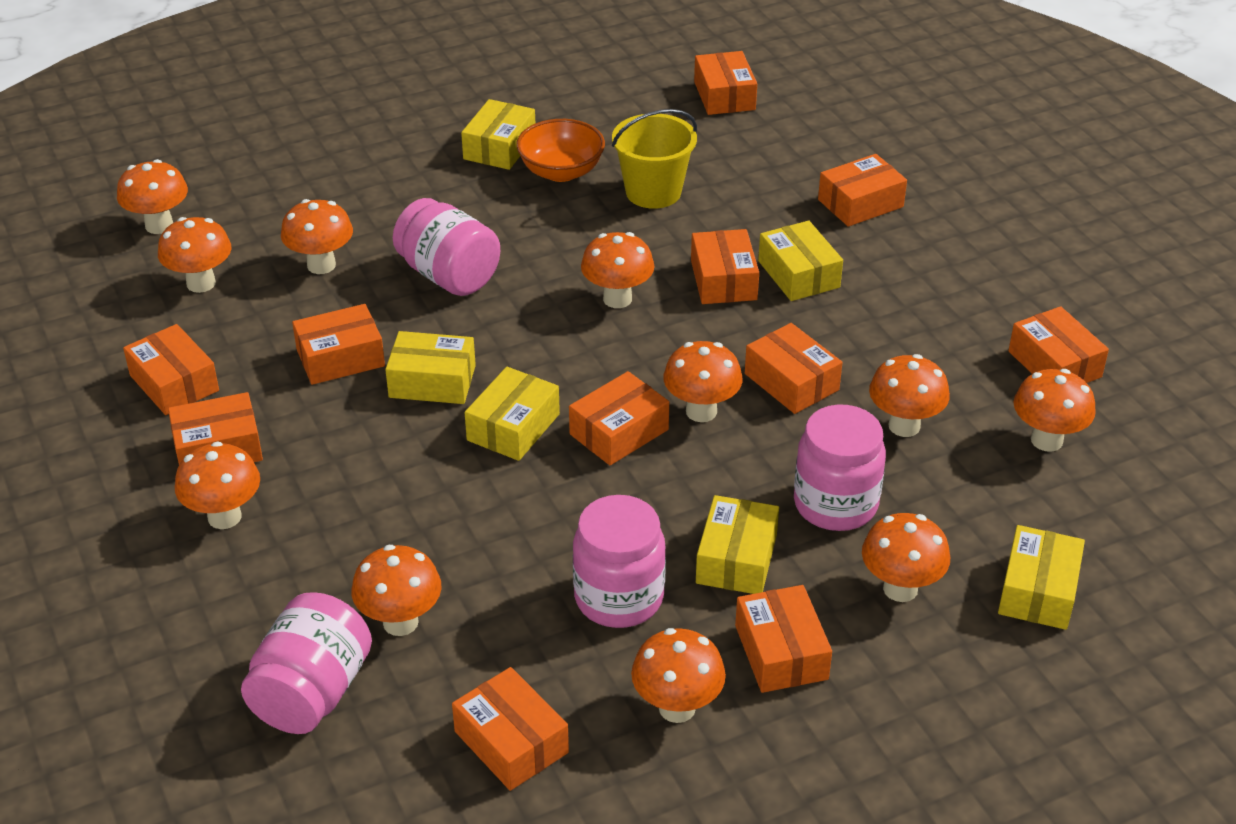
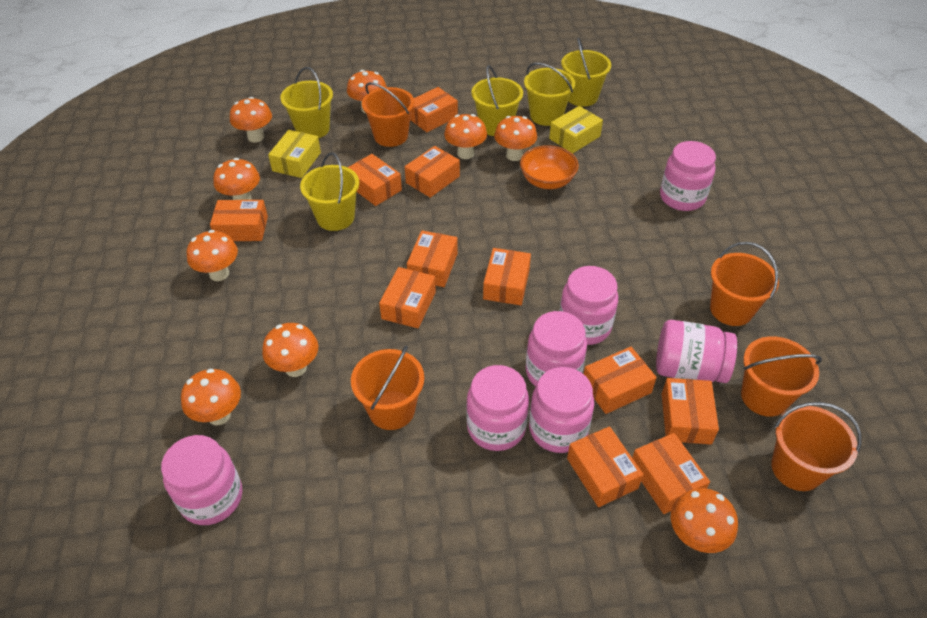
orange bucket: 0 -> 5
orange mushroom: 11 -> 9
pink jar: 4 -> 7
yellow box: 6 -> 2
yellow bucket: 1 -> 5

